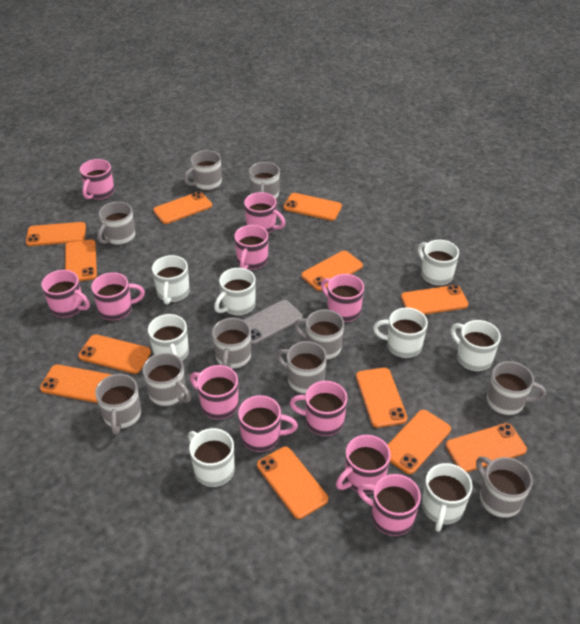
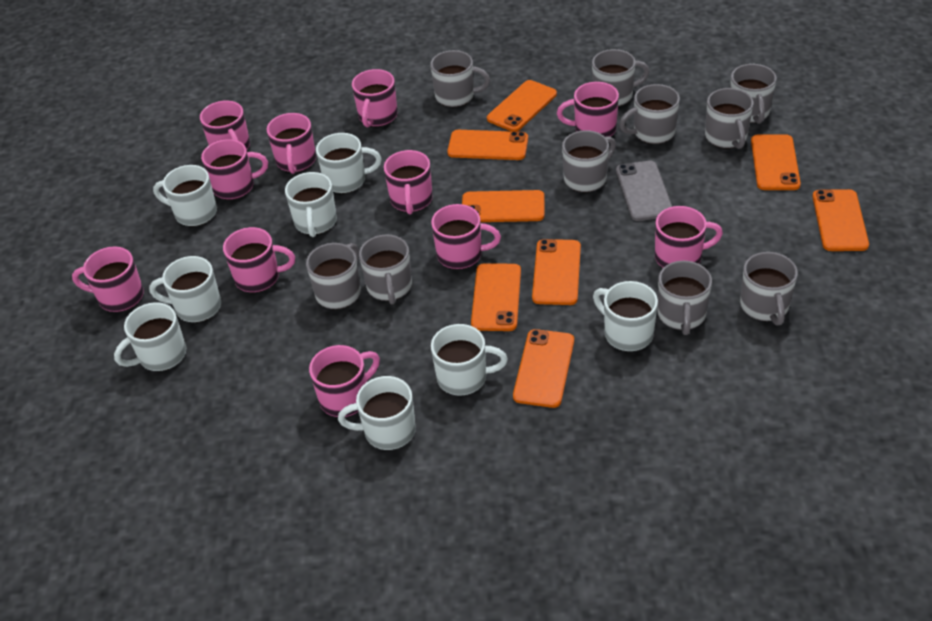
orange phone: 12 -> 8

